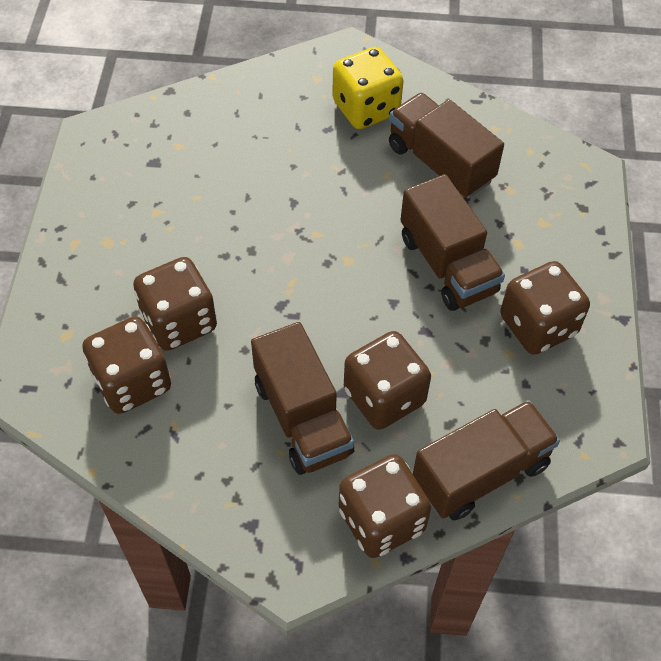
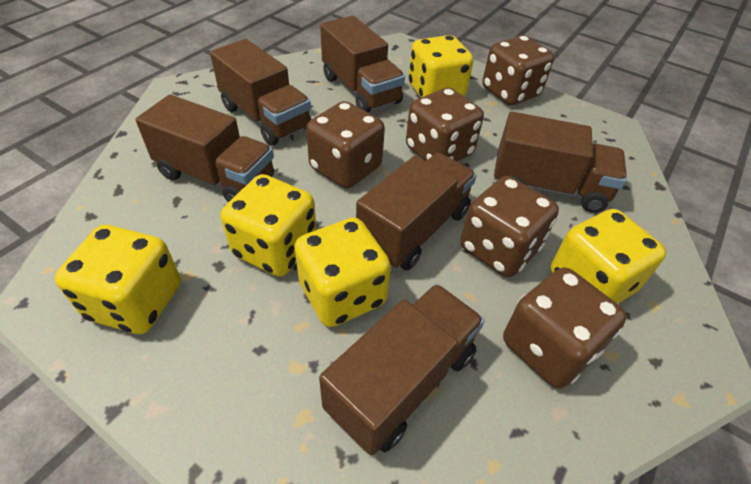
brown truck: 4 -> 6
yellow dice: 1 -> 5

